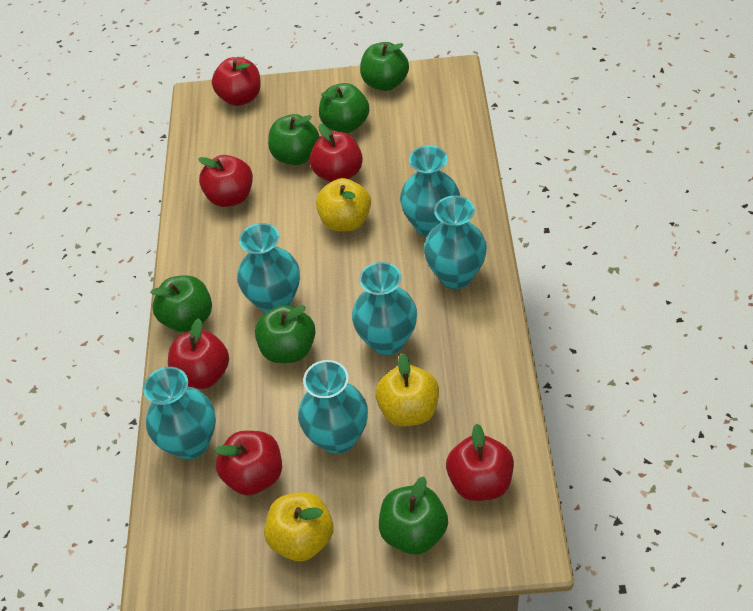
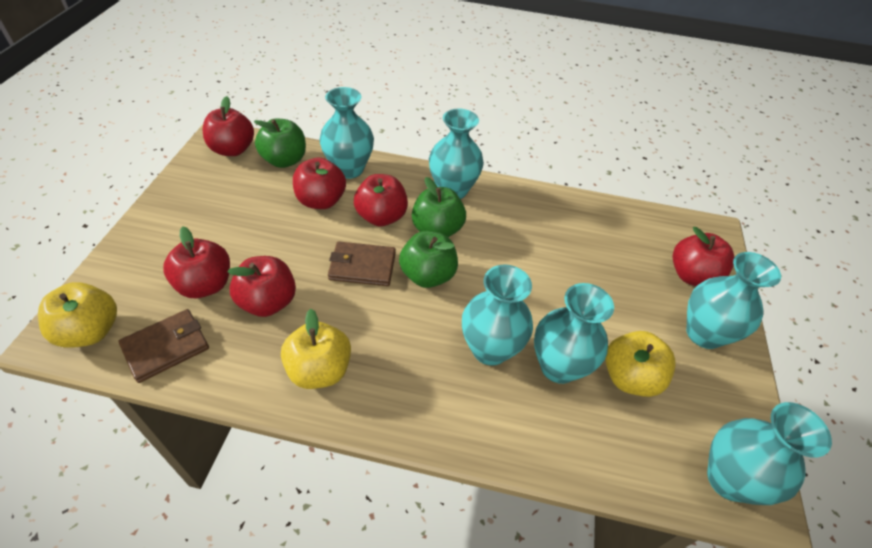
brown wallet: 0 -> 2
green apple: 6 -> 3

